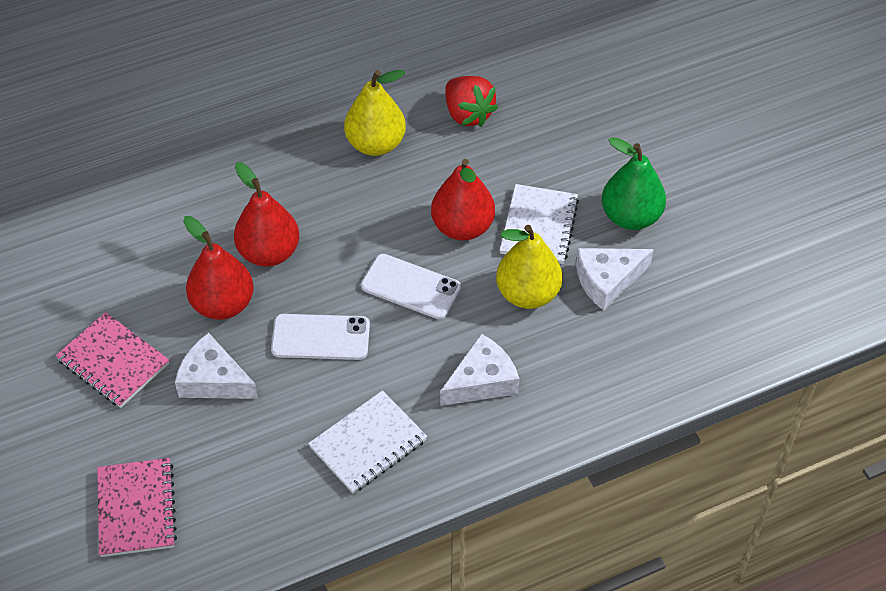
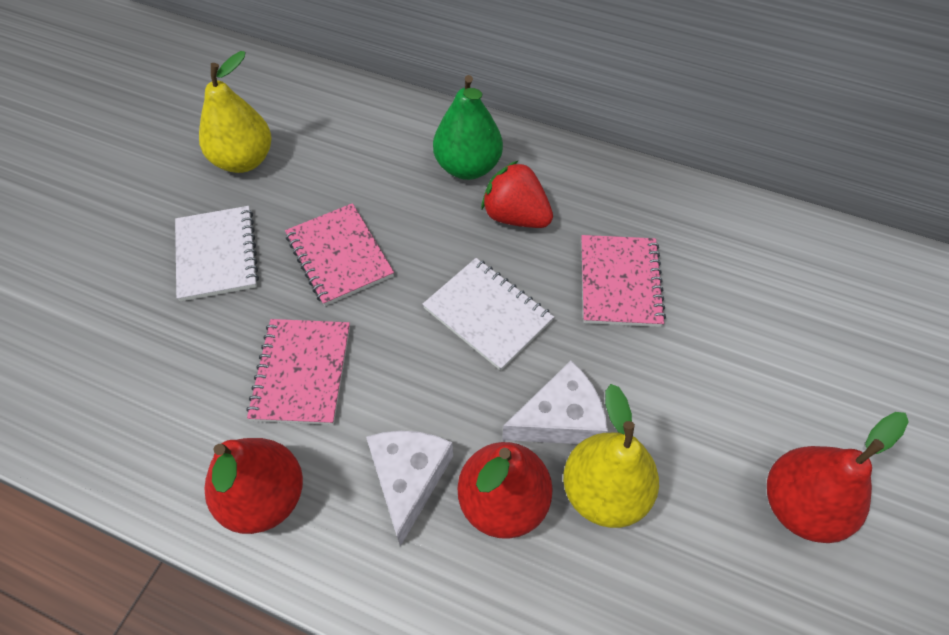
pink notebook: 2 -> 3
white cheese: 3 -> 2
white phone: 2 -> 0

